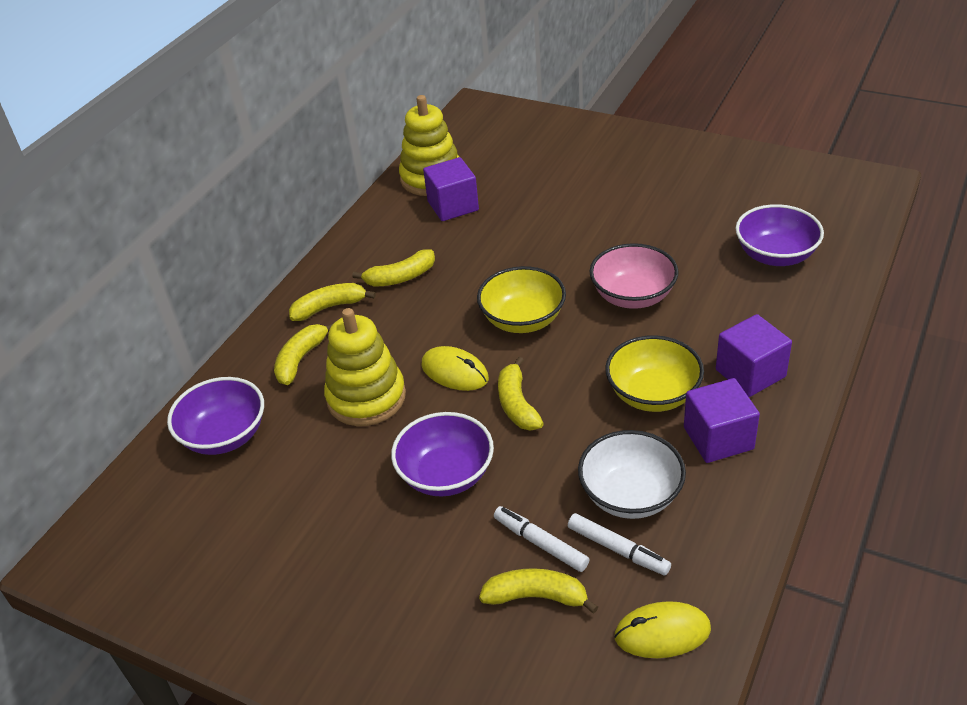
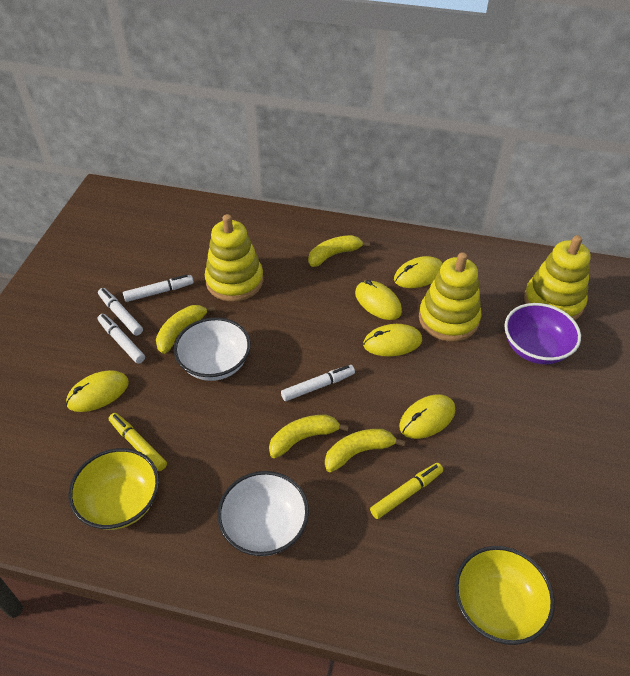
pink bowl: 1 -> 0
purple bowl: 3 -> 1
purple cube: 3 -> 0
white bowl: 1 -> 2
white marker: 2 -> 4
yellow banana: 5 -> 4
yellow marker: 0 -> 2
yellow mouse: 2 -> 5
yellow stacking toy: 2 -> 3

